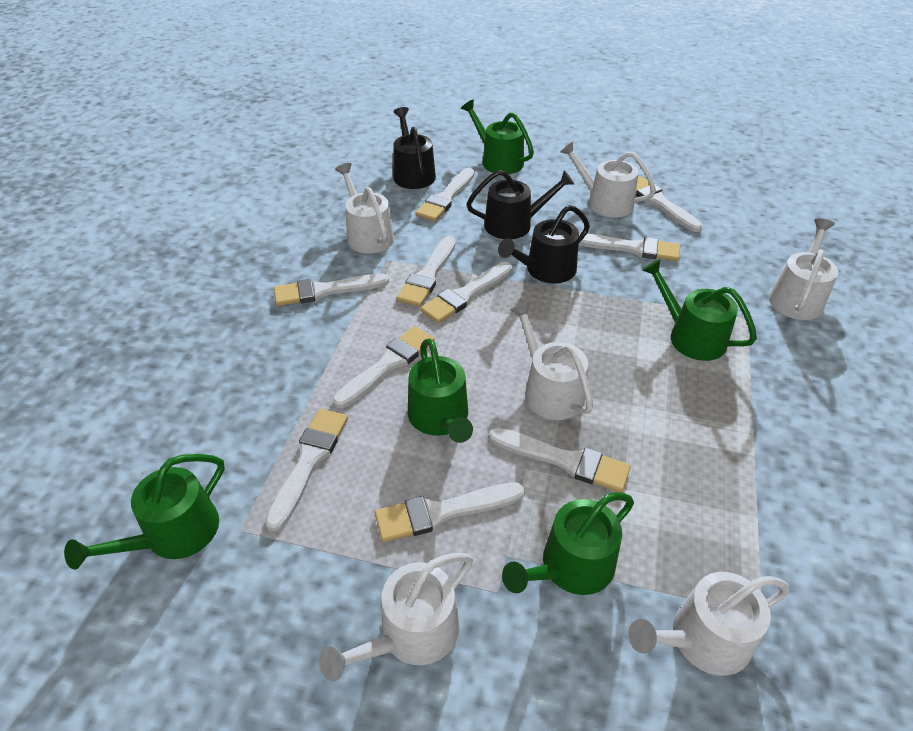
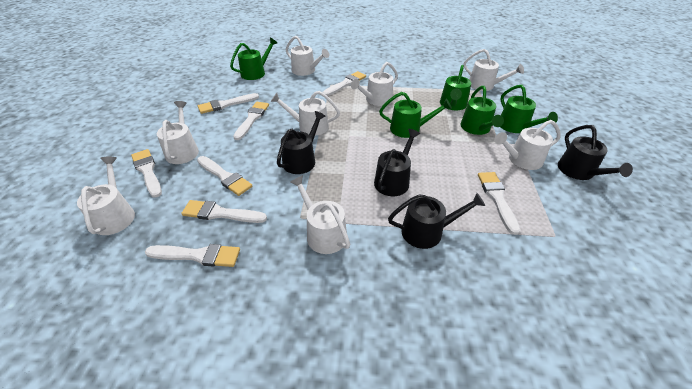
black watering can: 3 -> 4
white brush: 10 -> 8
white watering can: 6 -> 8

